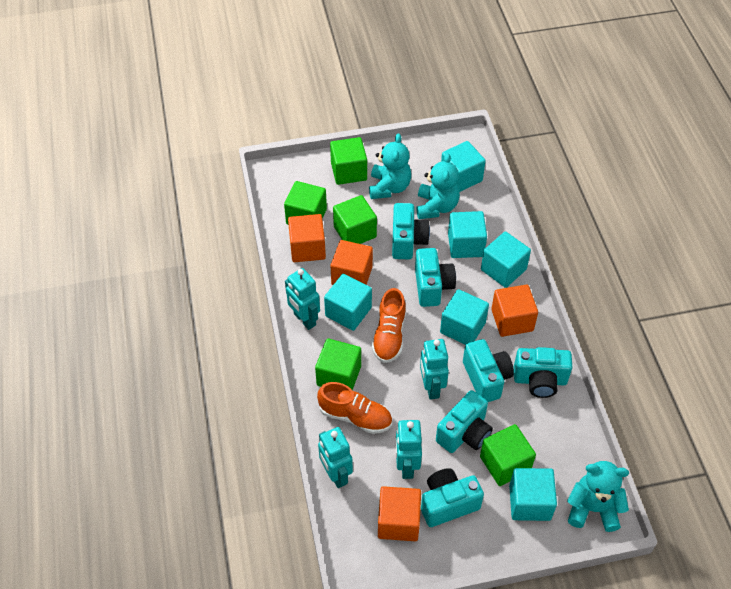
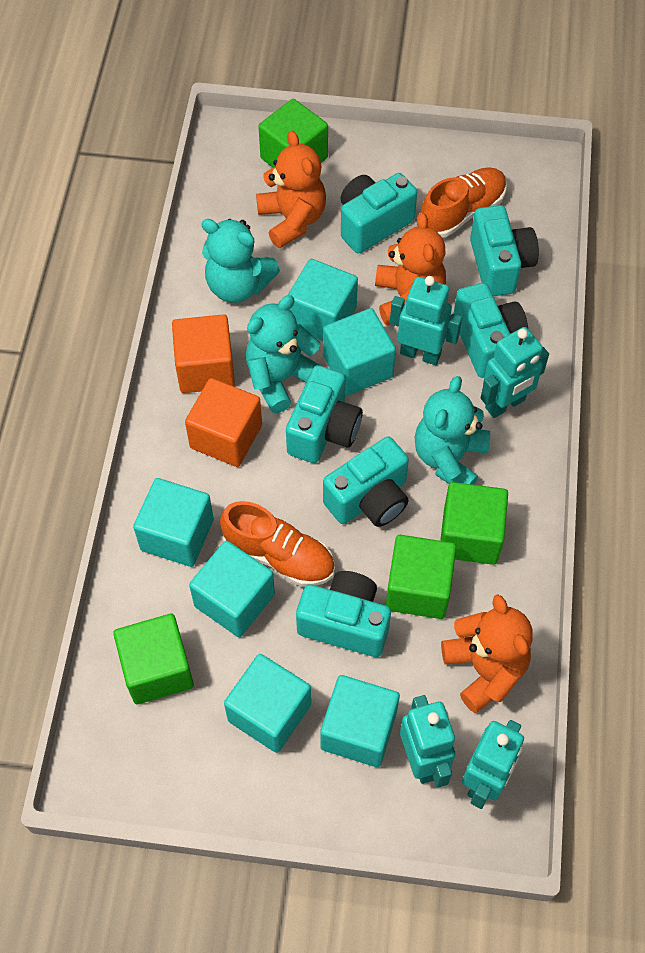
green cube: 5 -> 4
orange cube: 4 -> 2
orange teddy bear: 0 -> 3

